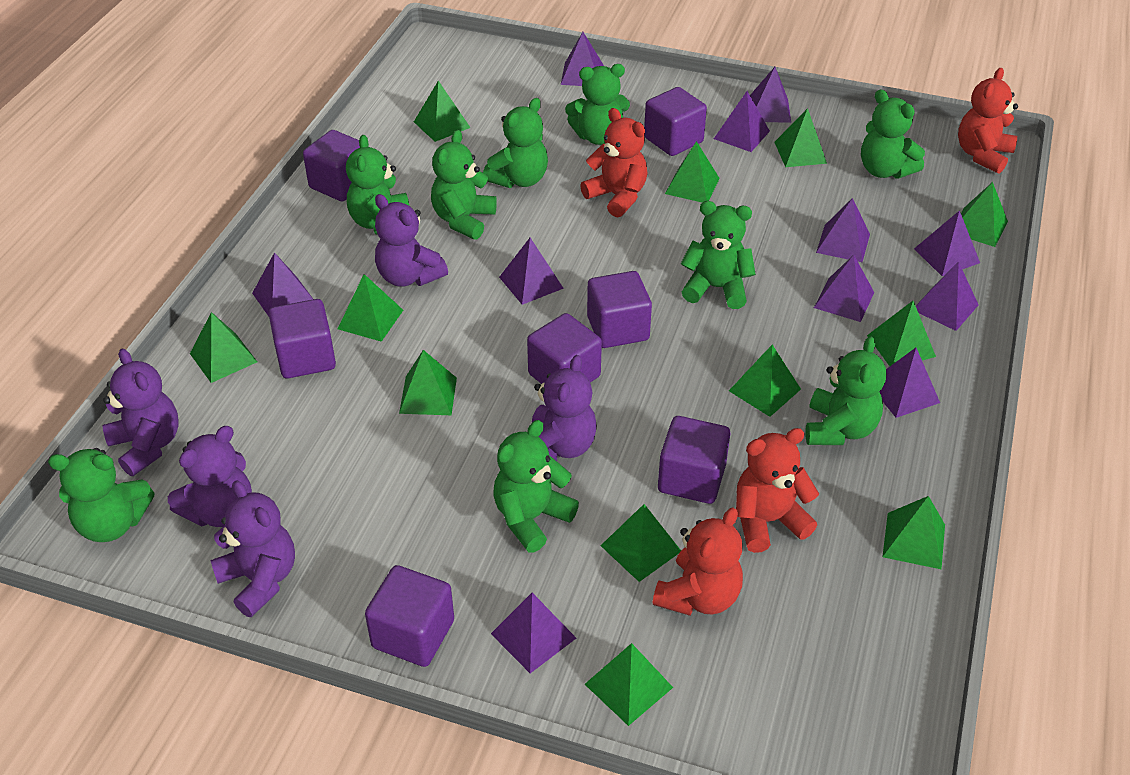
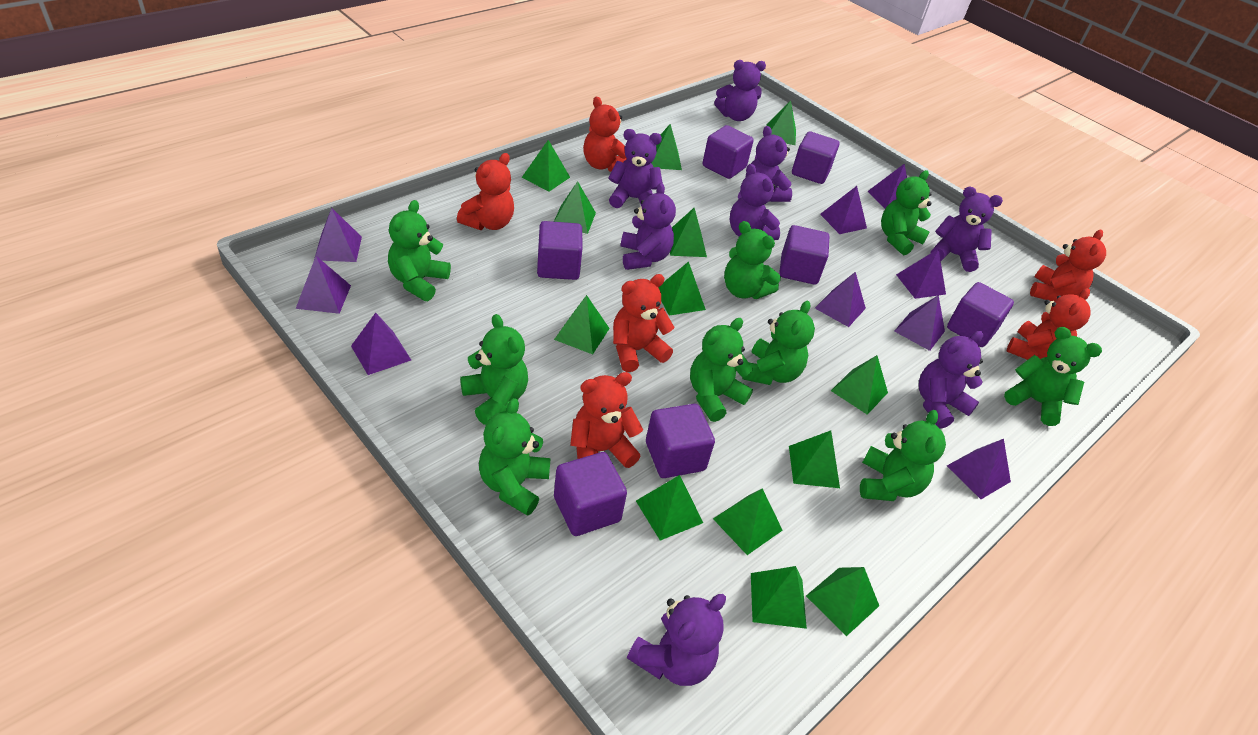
green pyramid: 12 -> 13
purple pyramid: 11 -> 9
purple teddy bear: 5 -> 8
red teddy bear: 4 -> 6

